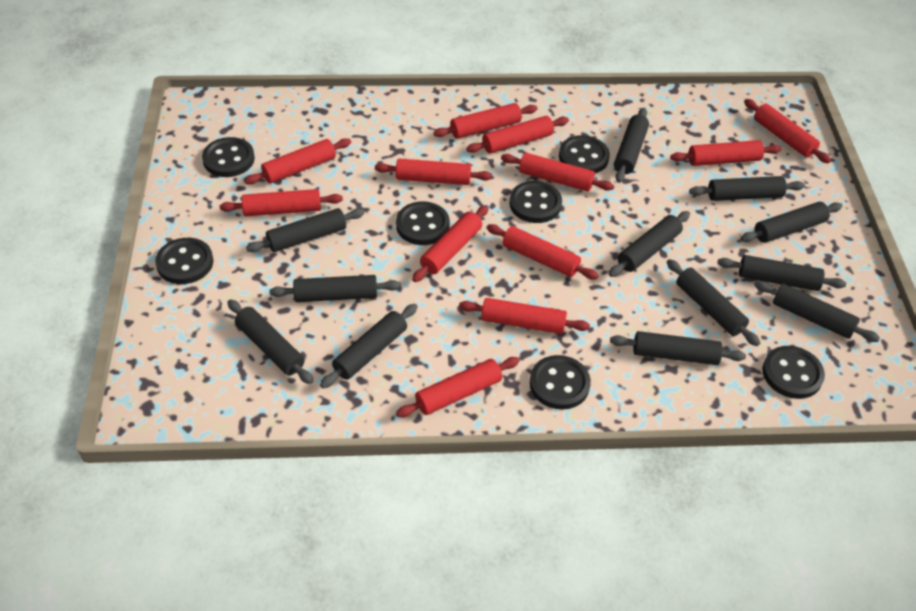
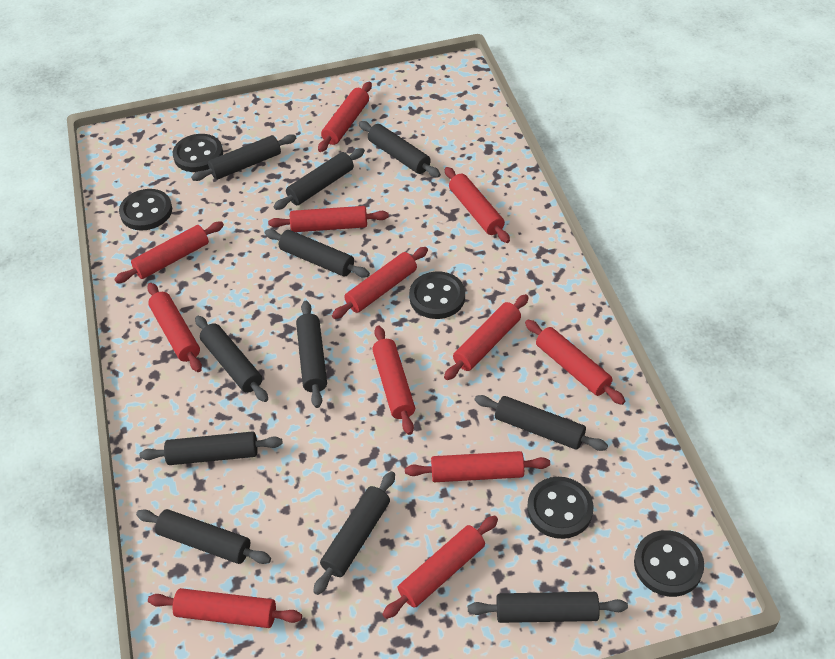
black button: 7 -> 5
black rolling pin: 12 -> 11

